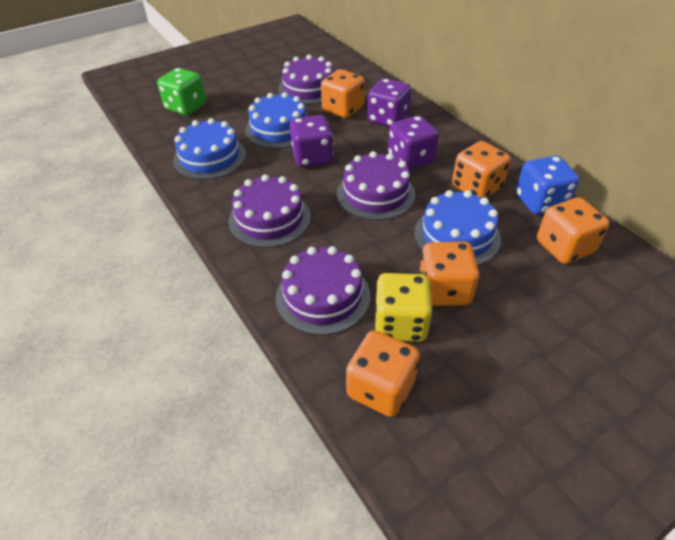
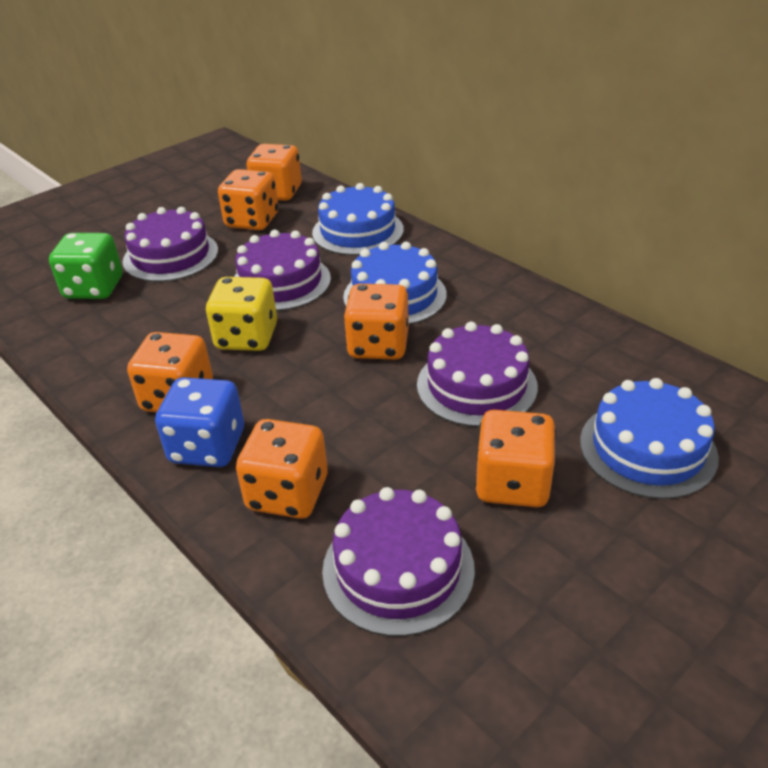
orange dice: 5 -> 6
purple dice: 3 -> 0

